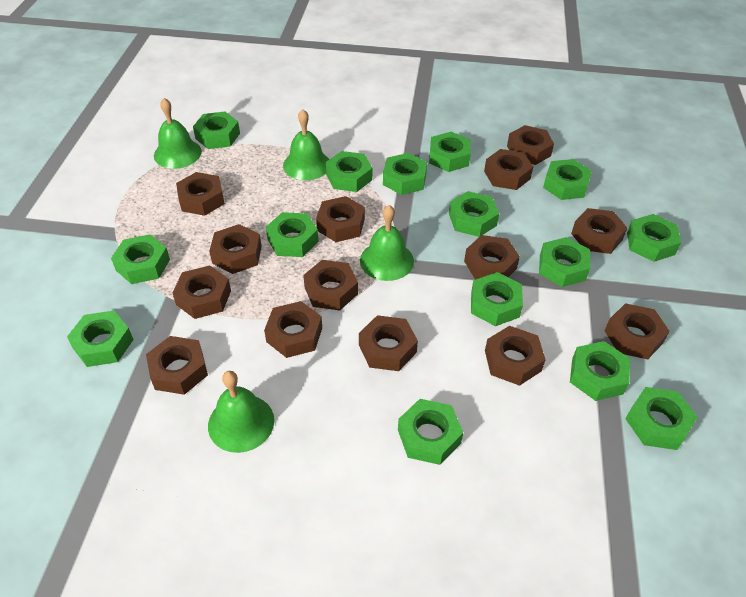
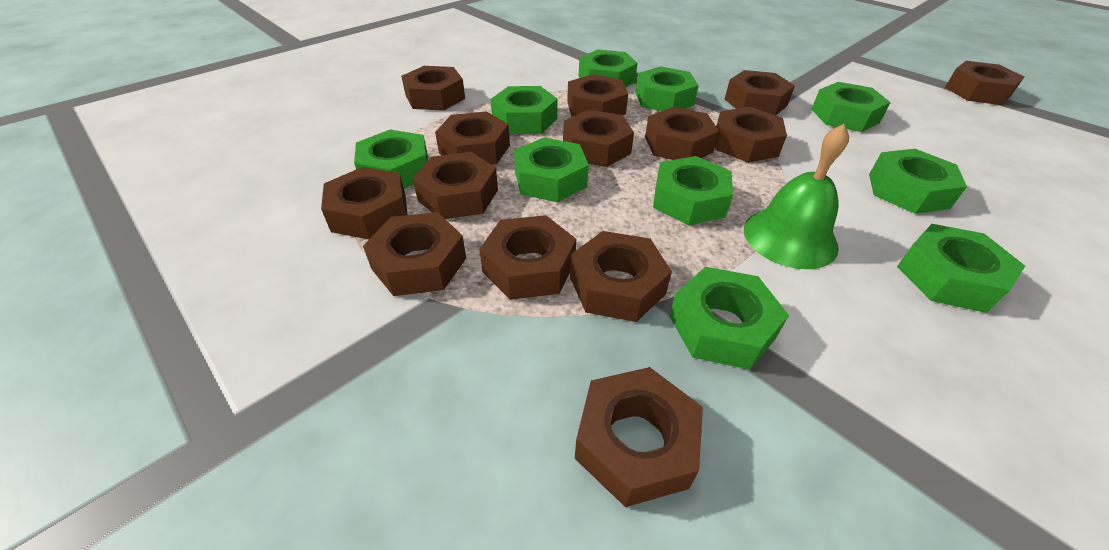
green bell: 4 -> 1
green nut: 15 -> 10

